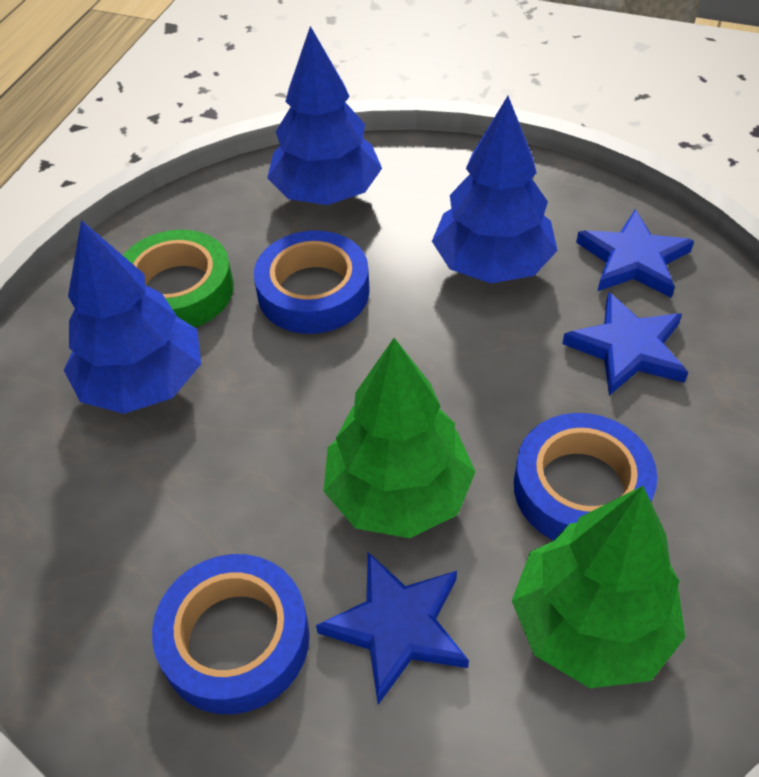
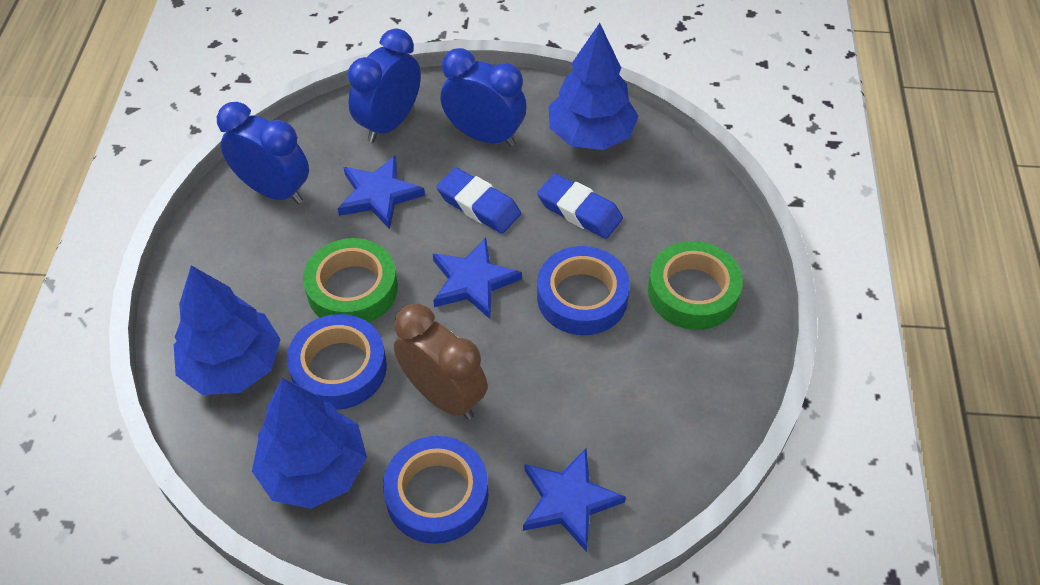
blue clock: 0 -> 3
blue eraser: 0 -> 2
brown clock: 0 -> 1
green tape: 1 -> 2
green tree: 2 -> 0

